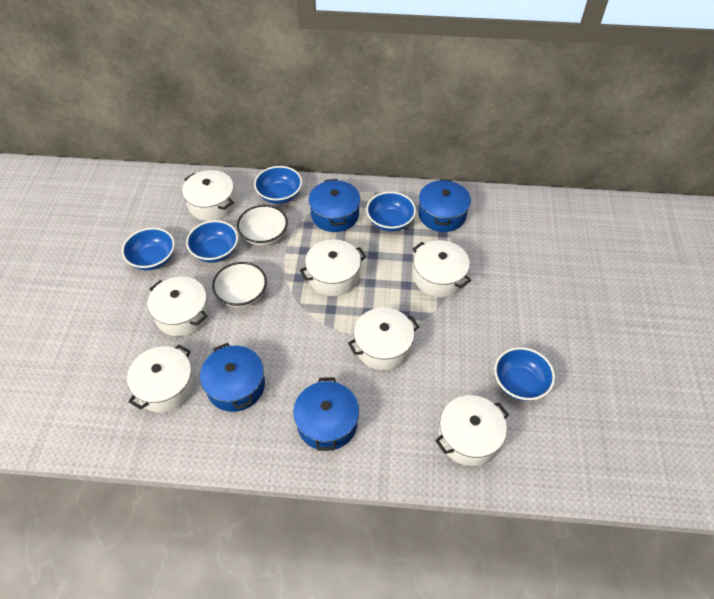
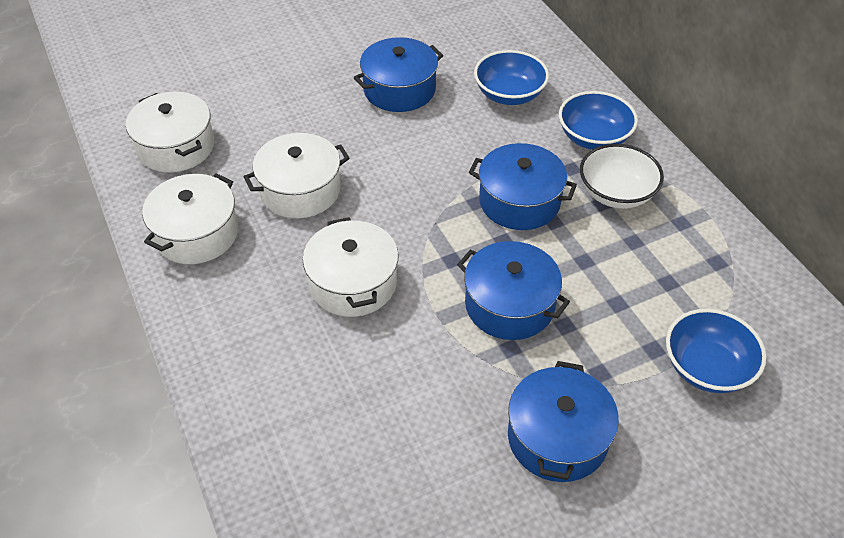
blue bowl: 5 -> 3
white bowl: 2 -> 1
white pot: 7 -> 4

